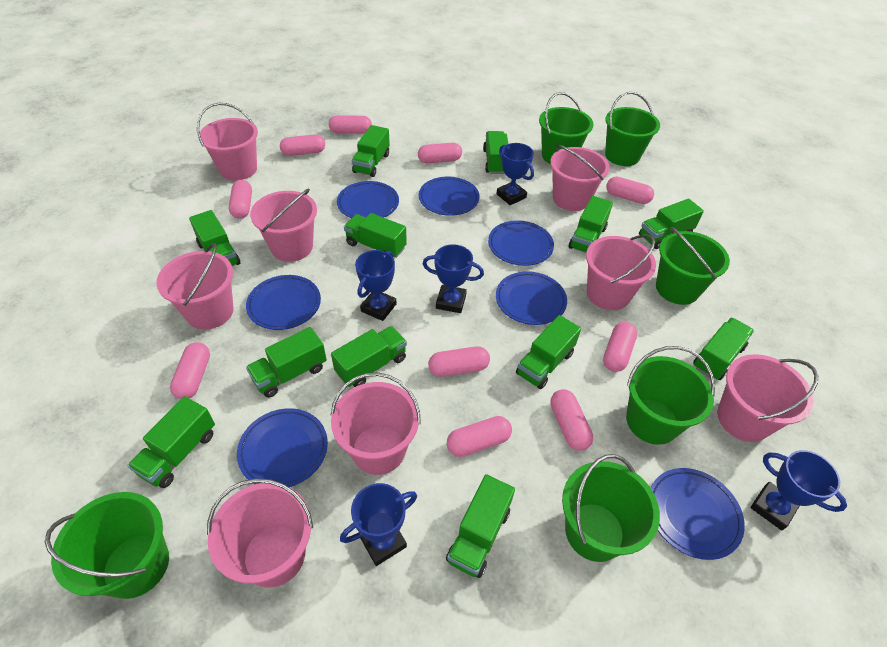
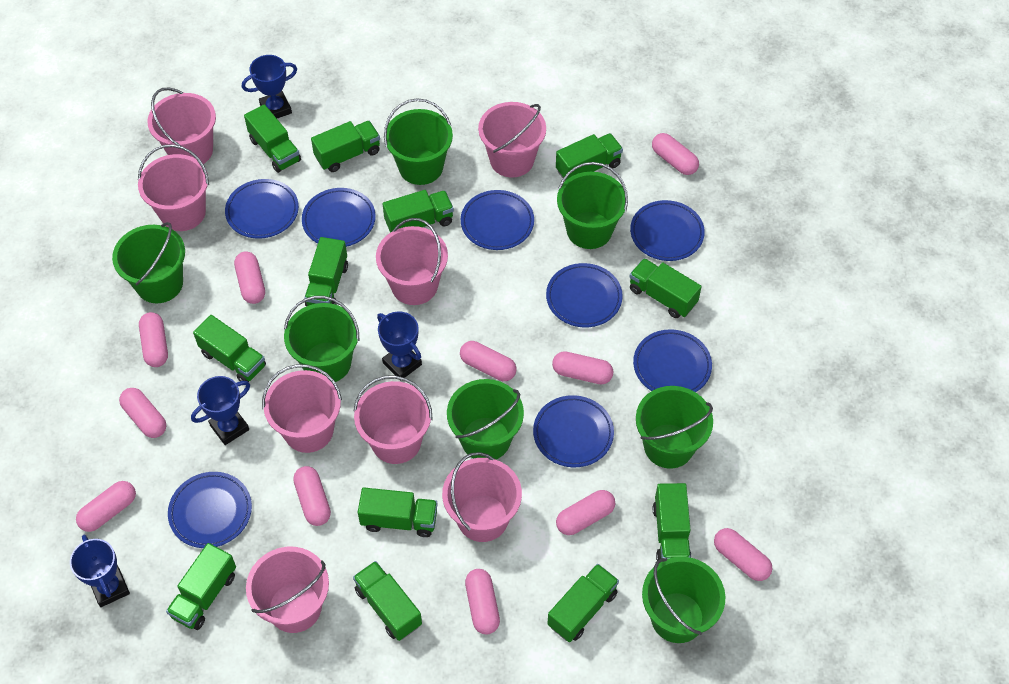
blue plate: 7 -> 8
blue trophy: 5 -> 4
green bucket: 6 -> 7
pink capsule: 10 -> 11

